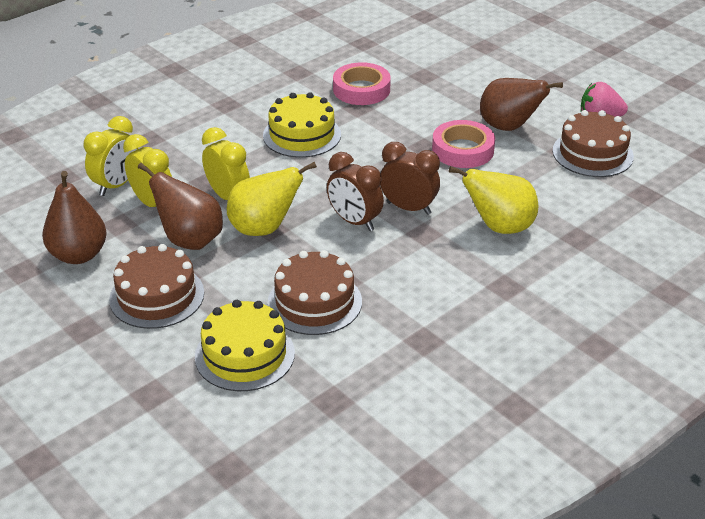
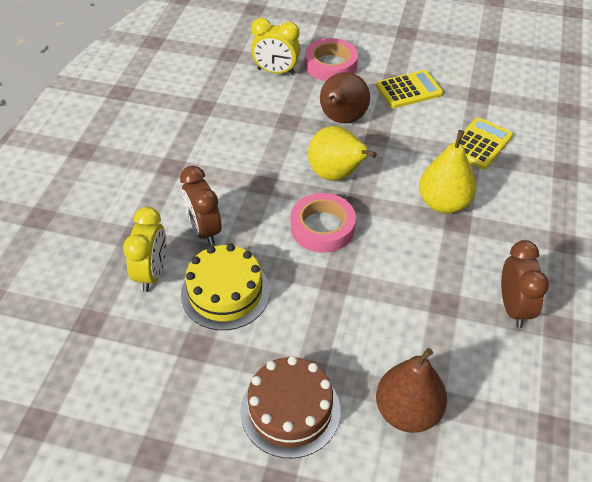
brown cake: 3 -> 1
brown pear: 3 -> 2
pink strawberry: 1 -> 0
yellow cake: 2 -> 1
yellow calculator: 0 -> 2
yellow clock: 3 -> 2

